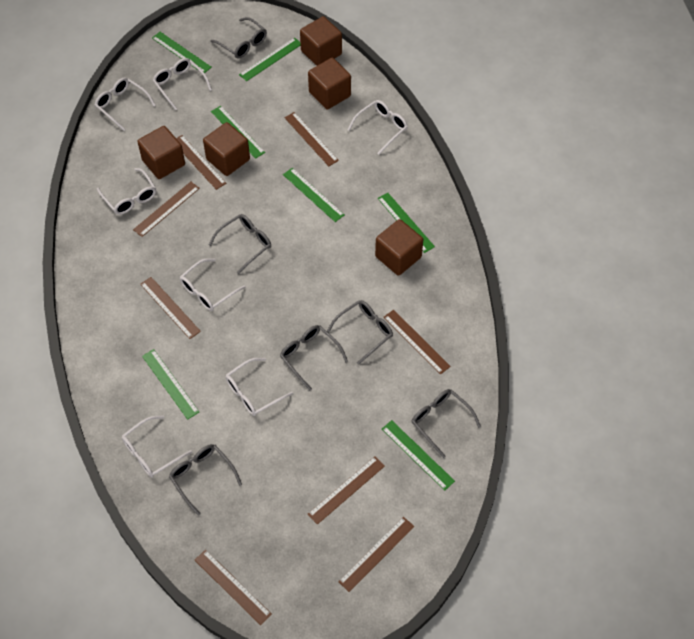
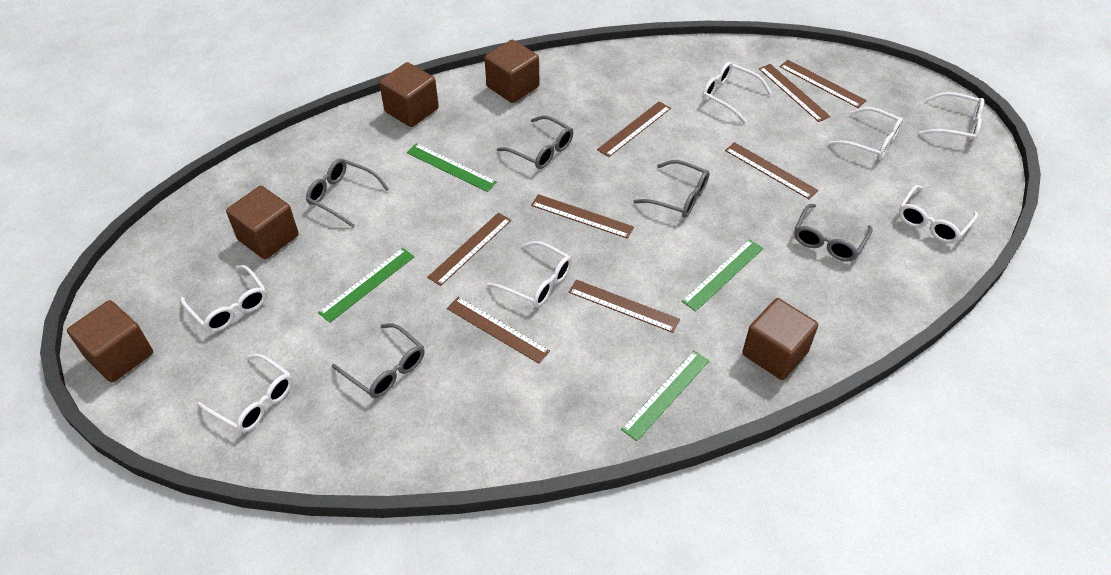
green ruler: 7 -> 4
grey glasses: 6 -> 5

